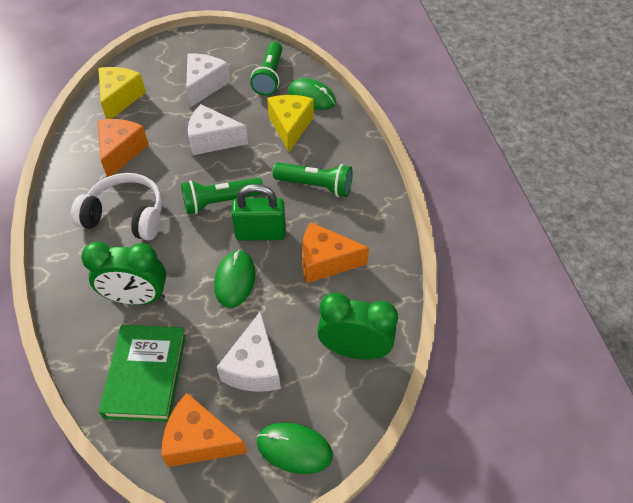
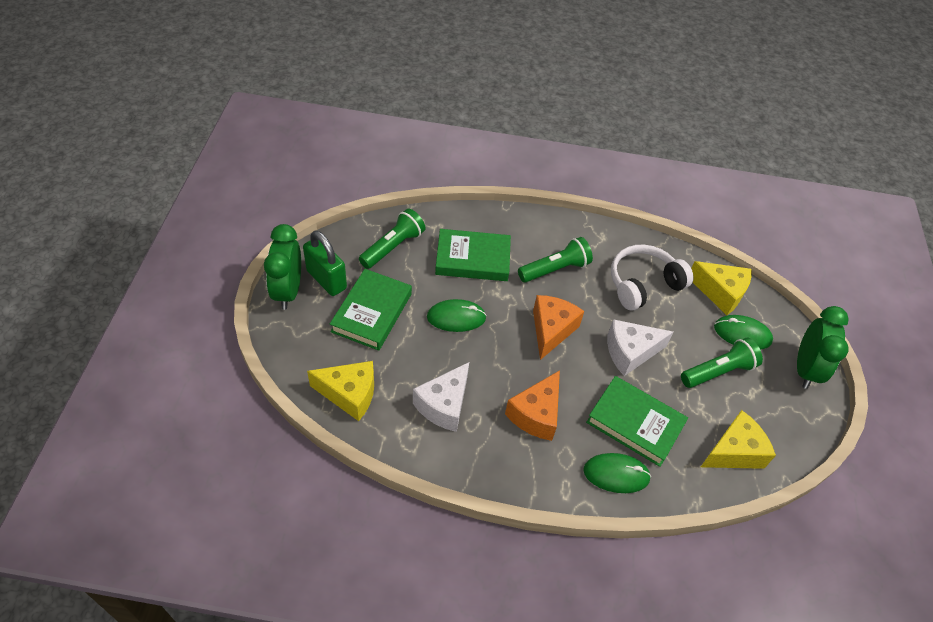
green book: 1 -> 3
orange cheese: 3 -> 2
white cheese: 3 -> 2
yellow cheese: 2 -> 3

